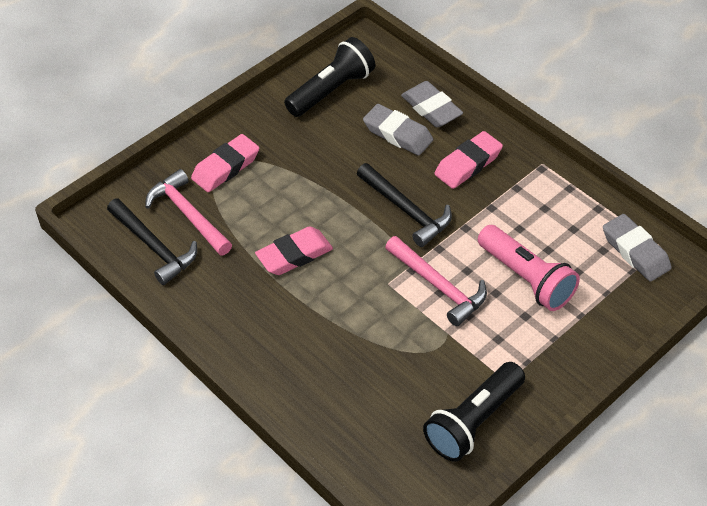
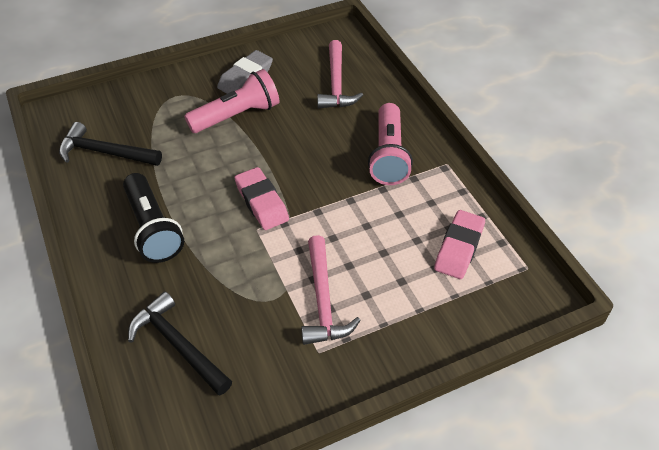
black flashlight: 2 -> 1
grey eraser: 3 -> 1
pink eraser: 3 -> 2
pink flashlight: 1 -> 2

